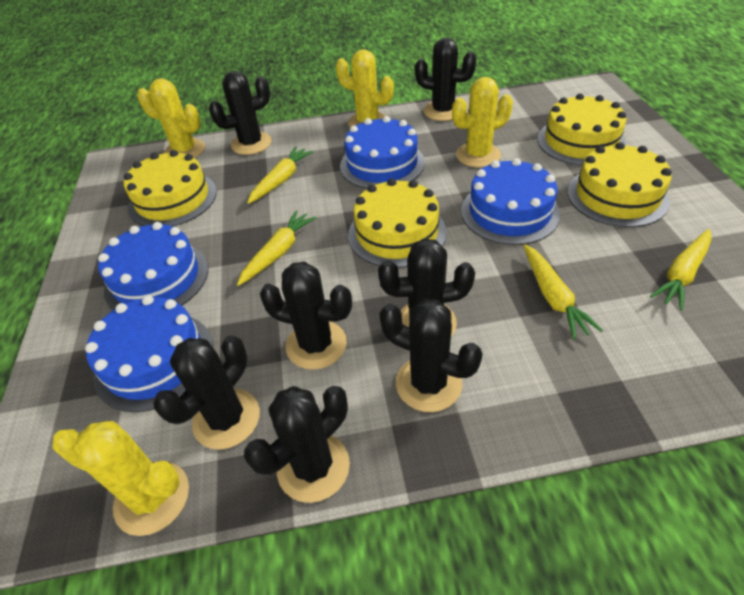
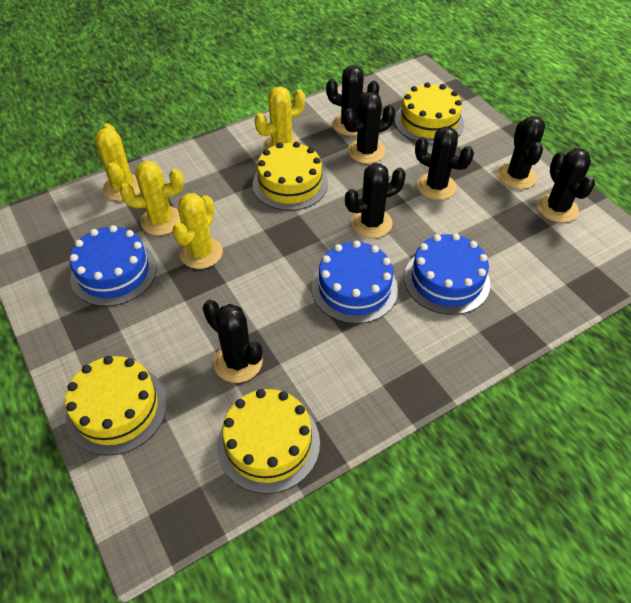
blue cake: 4 -> 3
yellow carrot: 4 -> 0

